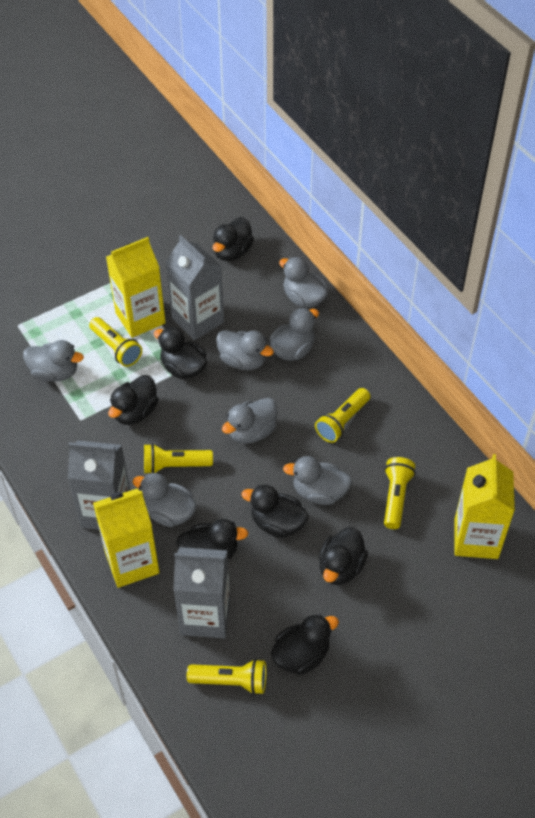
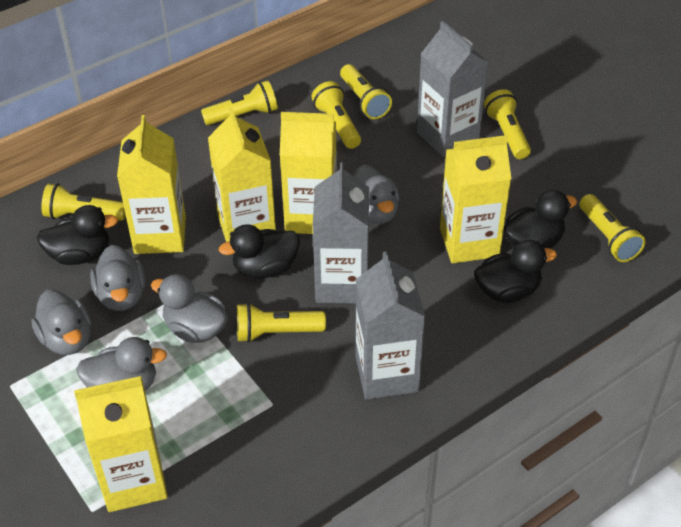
black duck: 7 -> 4
grey duck: 7 -> 5
yellow carton: 3 -> 5
yellow flashlight: 5 -> 7

